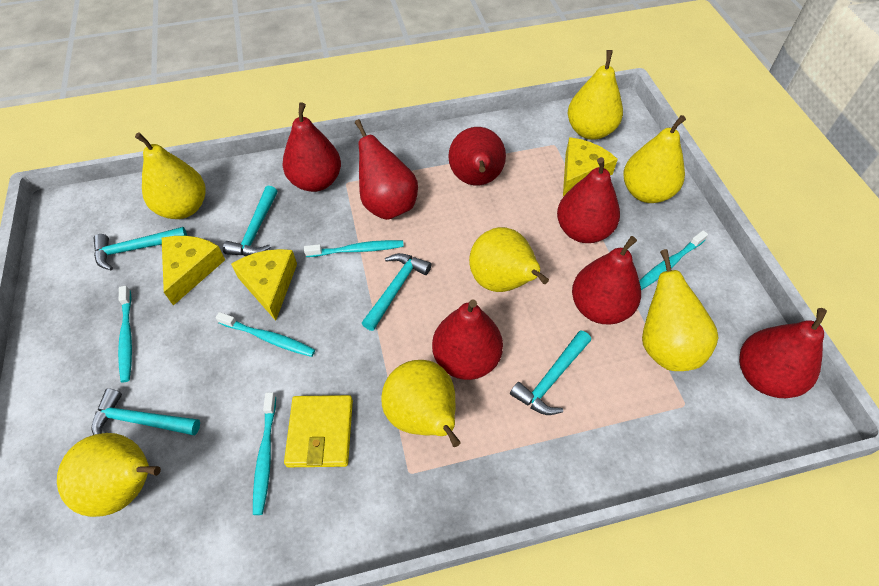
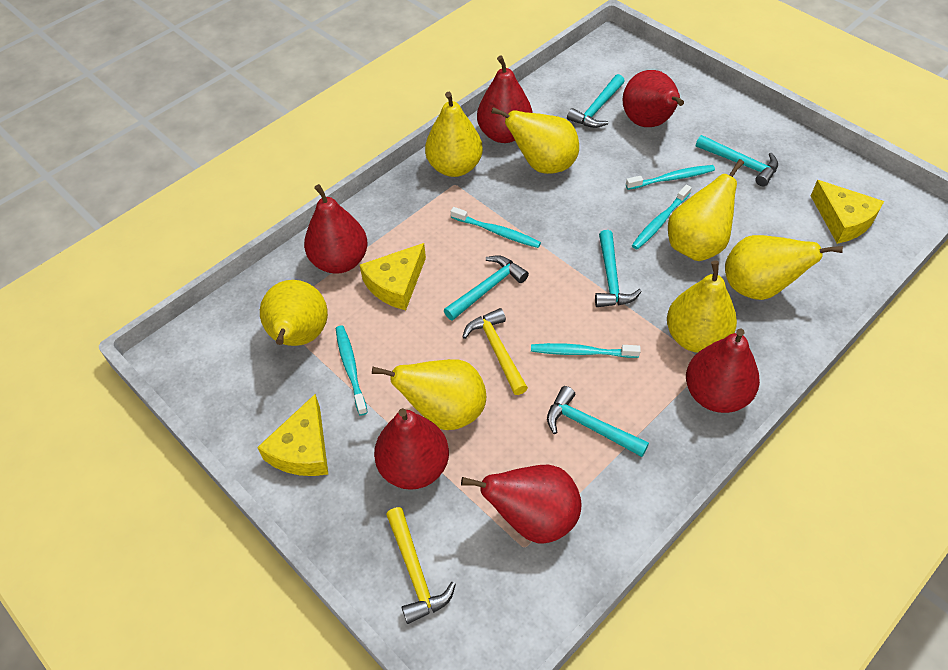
red pear: 7 -> 6
yellow hammer: 0 -> 2
yellow wallet: 1 -> 0

